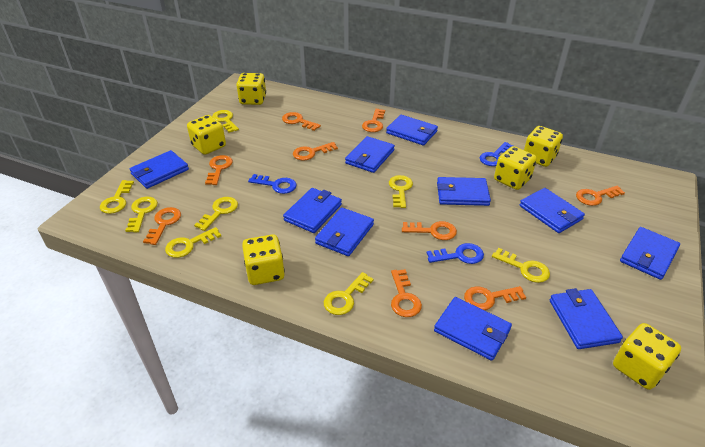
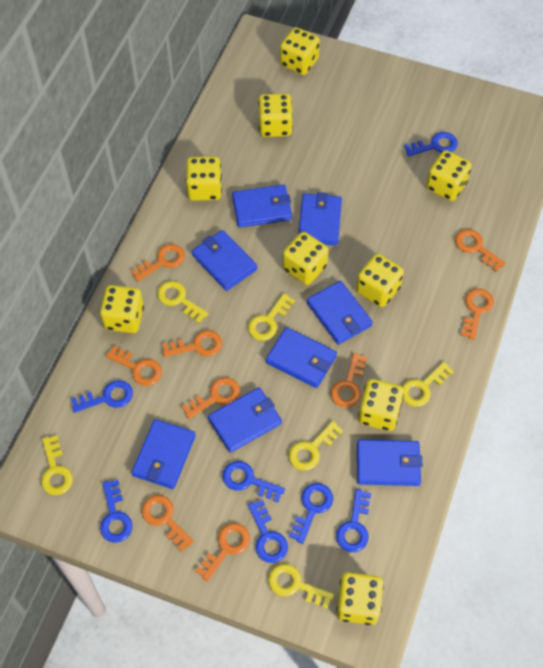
blue key: 3 -> 7
blue wallet: 10 -> 8
yellow dice: 6 -> 9
yellow key: 8 -> 6

